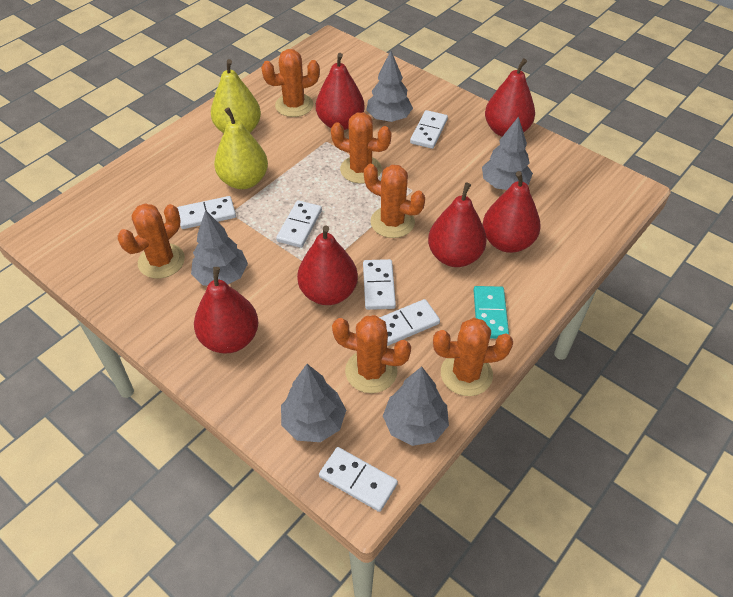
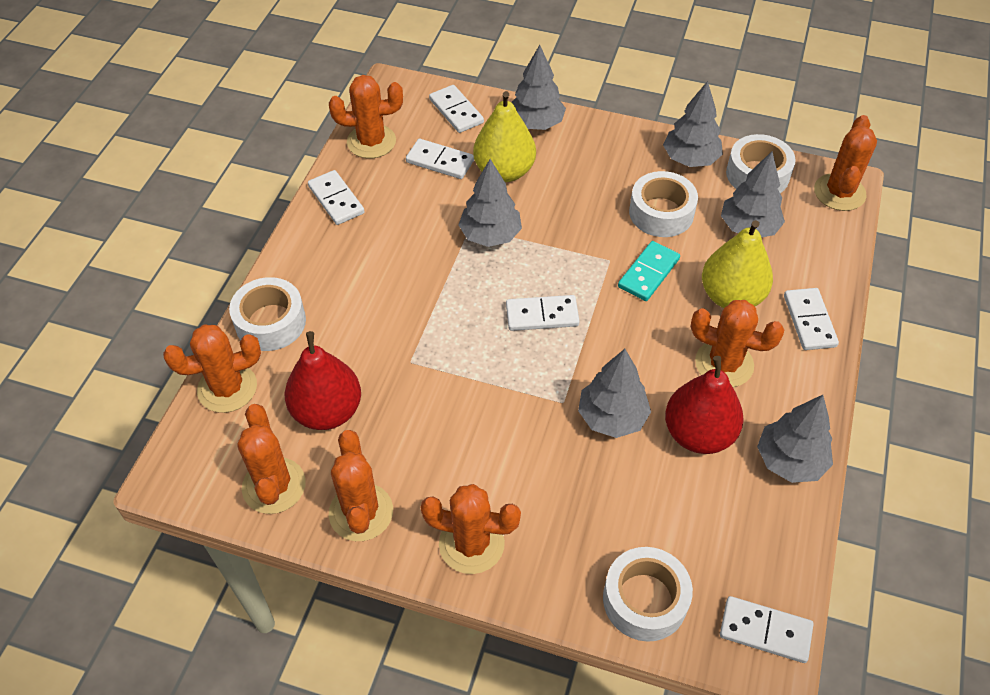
grey tree: 5 -> 6
orange cactus: 6 -> 7
red pear: 6 -> 2
white tape: 0 -> 4

